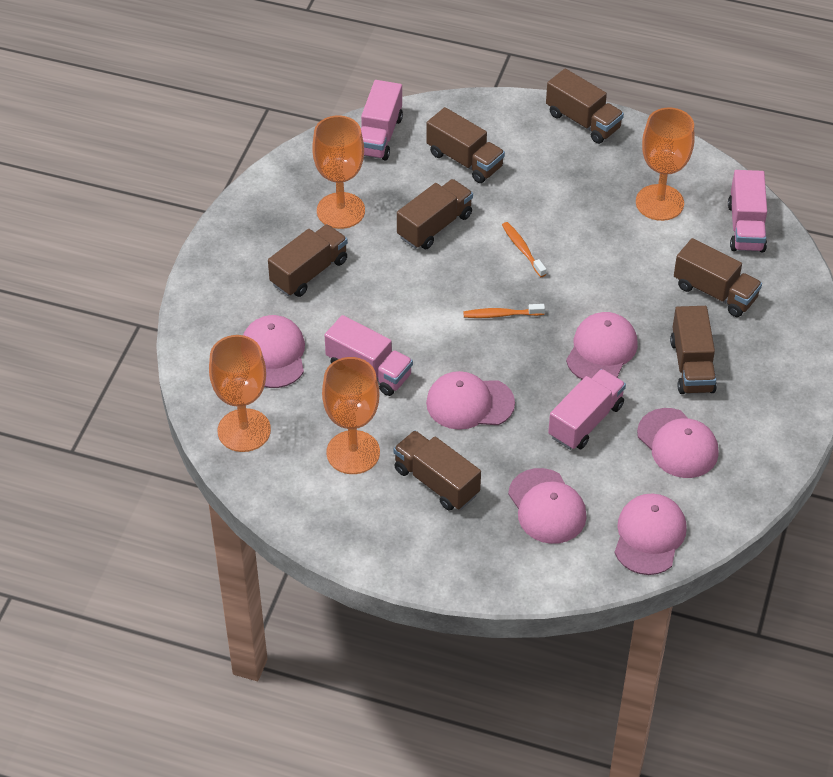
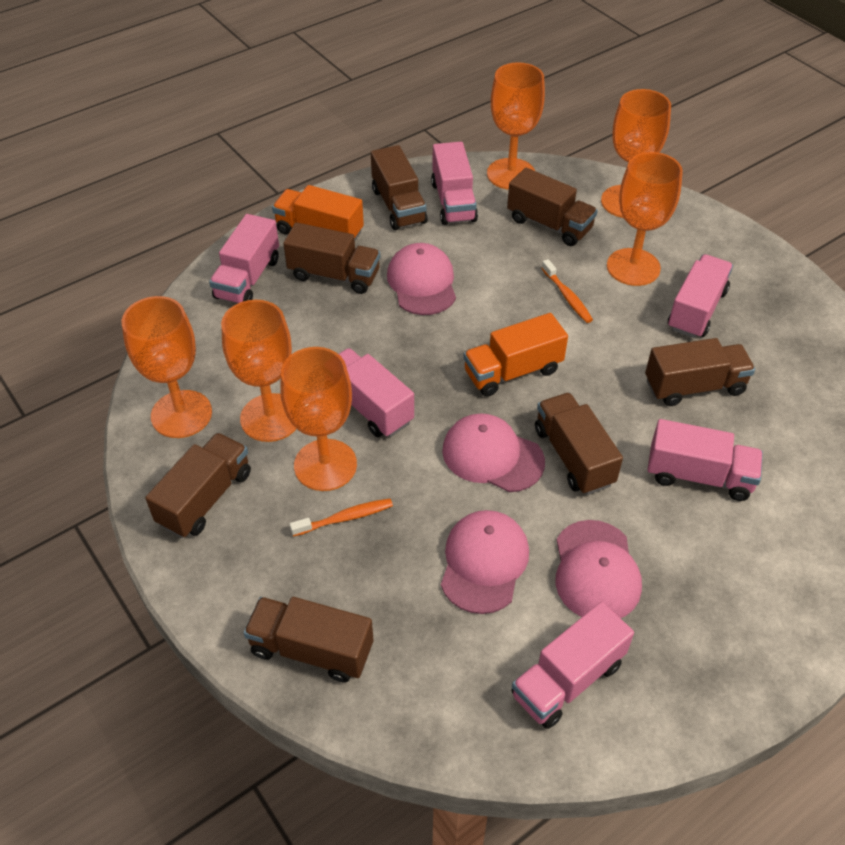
orange goblet: 4 -> 6
orange truck: 0 -> 2
pink cap: 6 -> 4
pink truck: 4 -> 6

